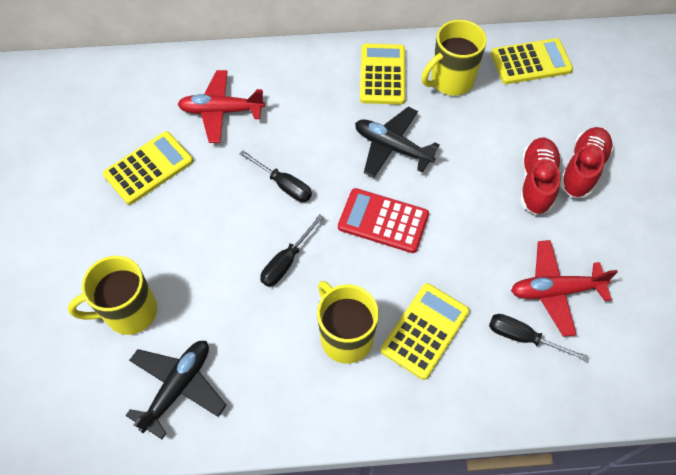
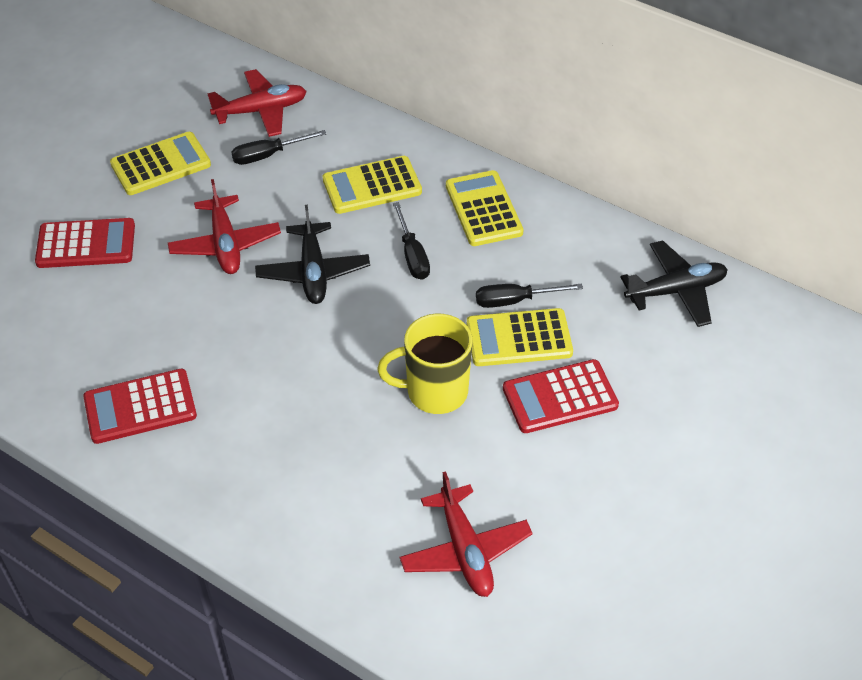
red calculator: 1 -> 3
red plane: 2 -> 3
red shoe: 2 -> 0
yellow mug: 3 -> 1

